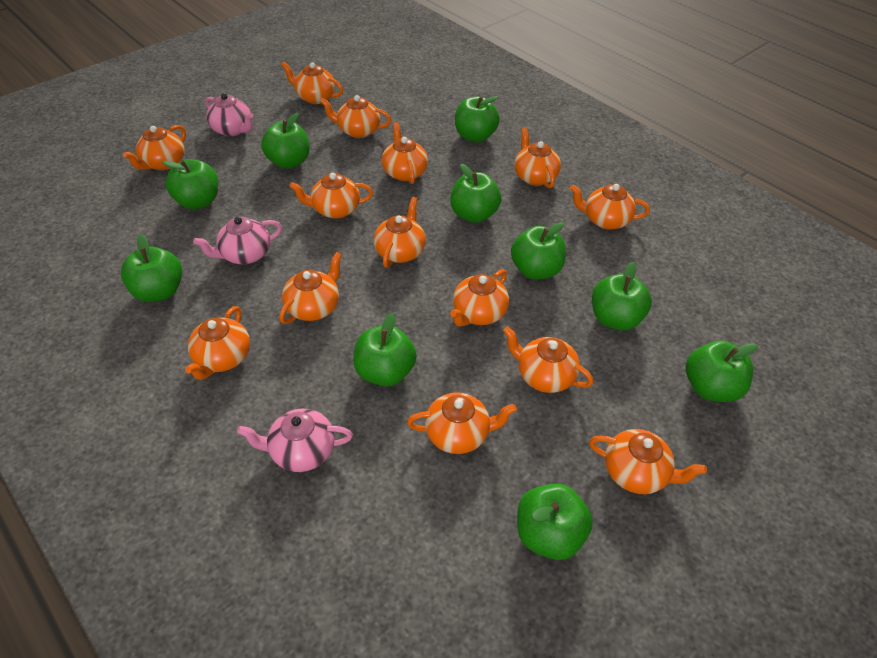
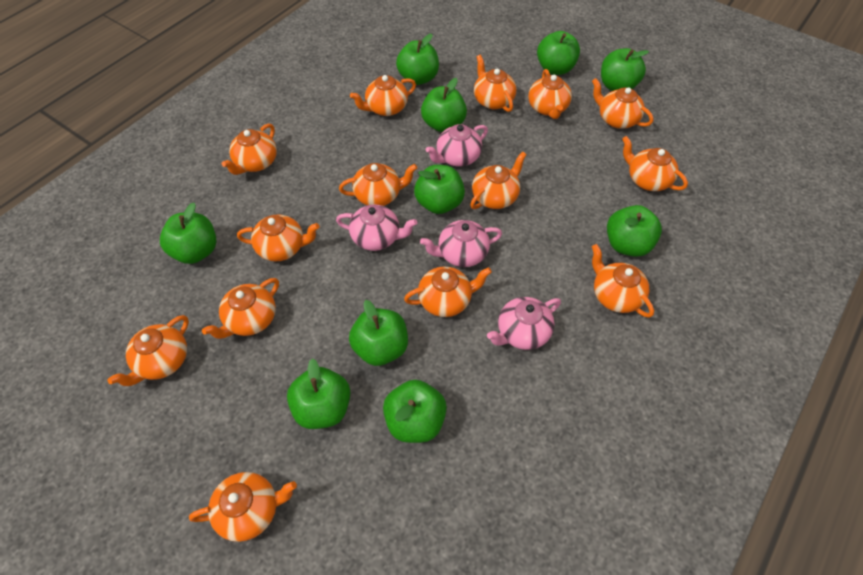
pink teapot: 3 -> 4

